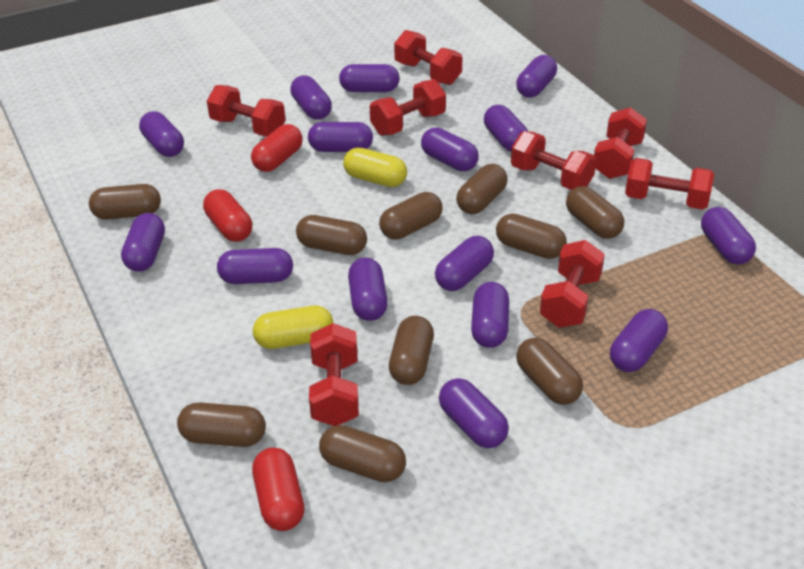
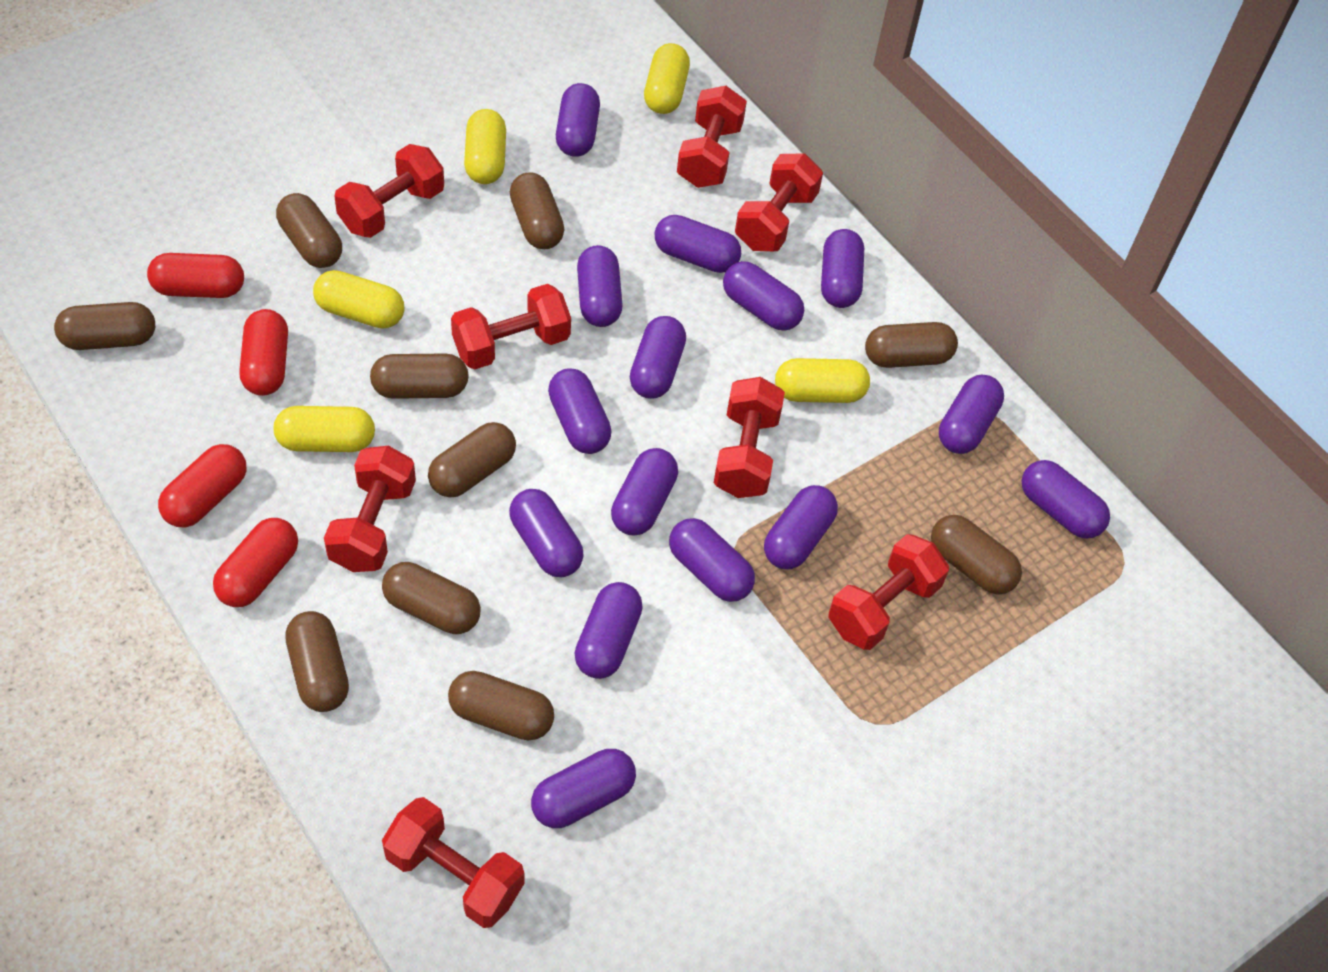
red capsule: 3 -> 4
yellow capsule: 2 -> 5

